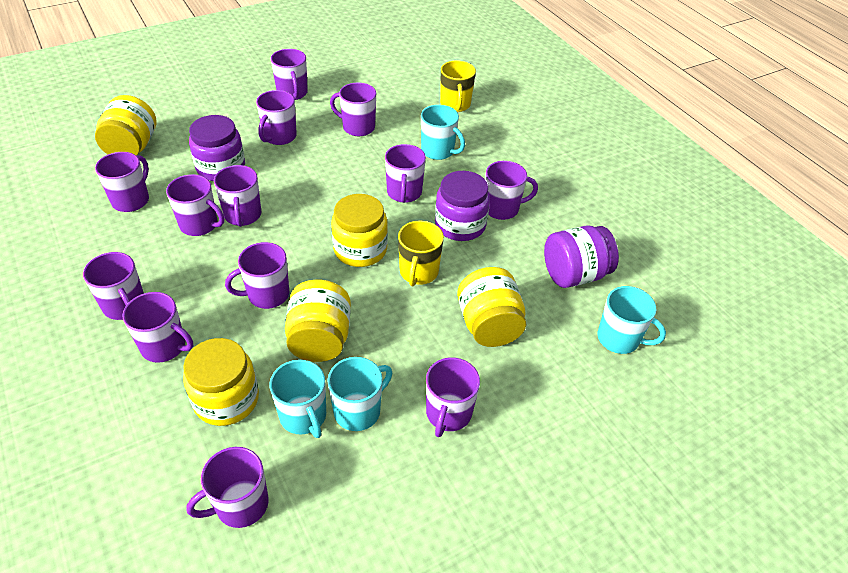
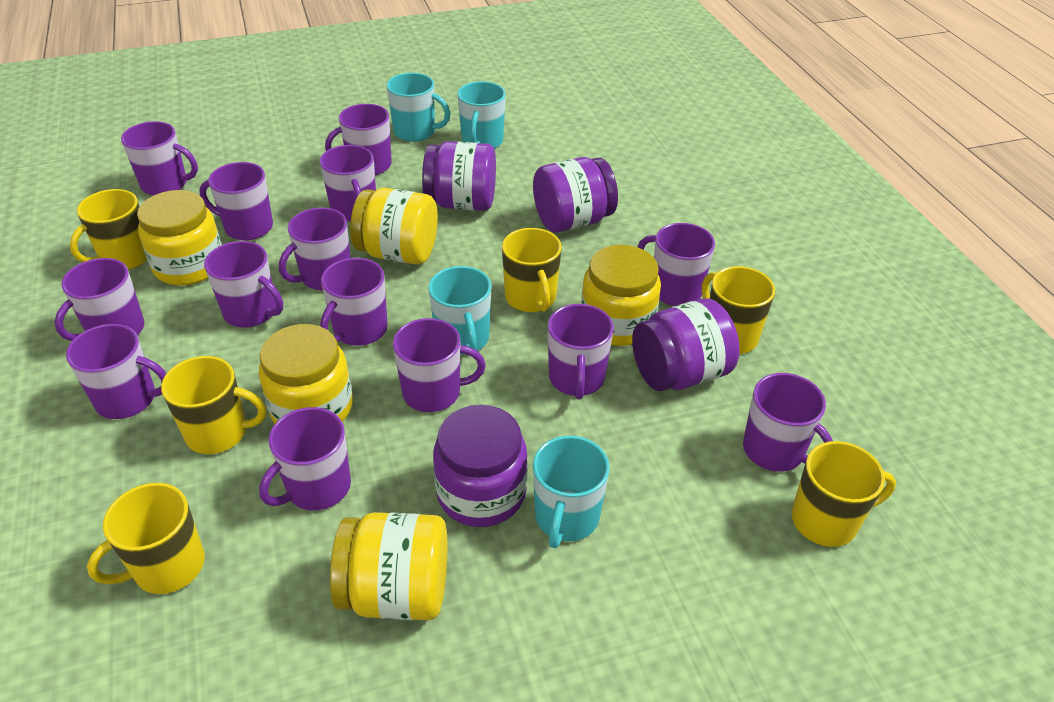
purple jar: 3 -> 4
purple mug: 13 -> 14
yellow mug: 2 -> 6

